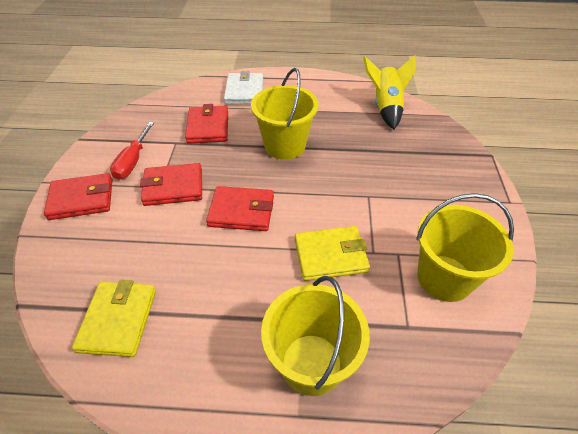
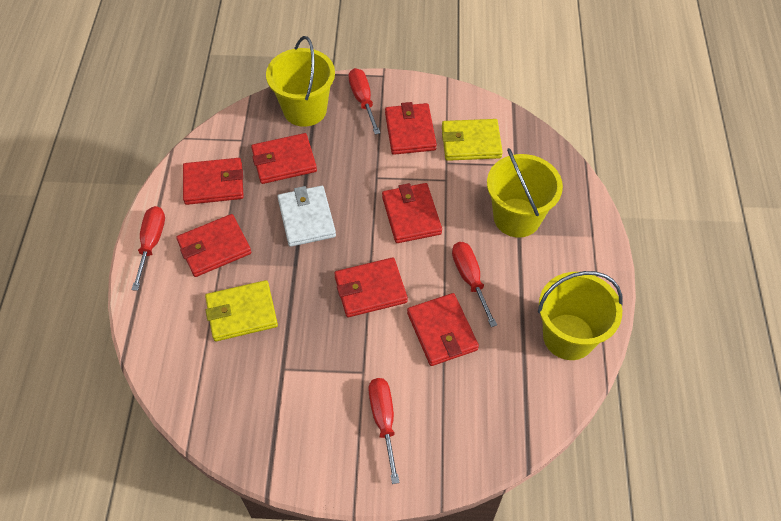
red screwdriver: 1 -> 4
red wallet: 4 -> 7
yellow rocket: 1 -> 0

